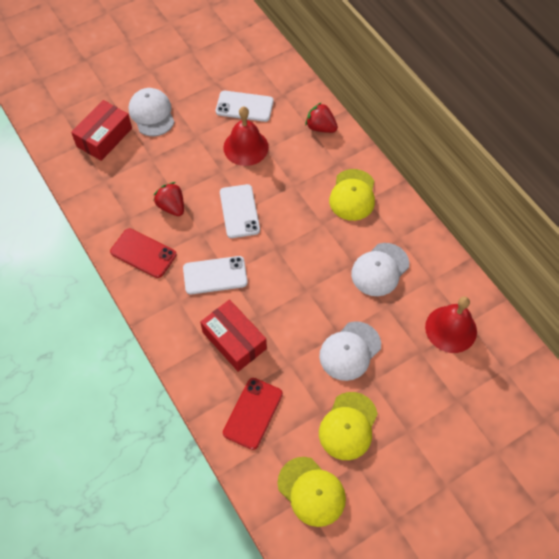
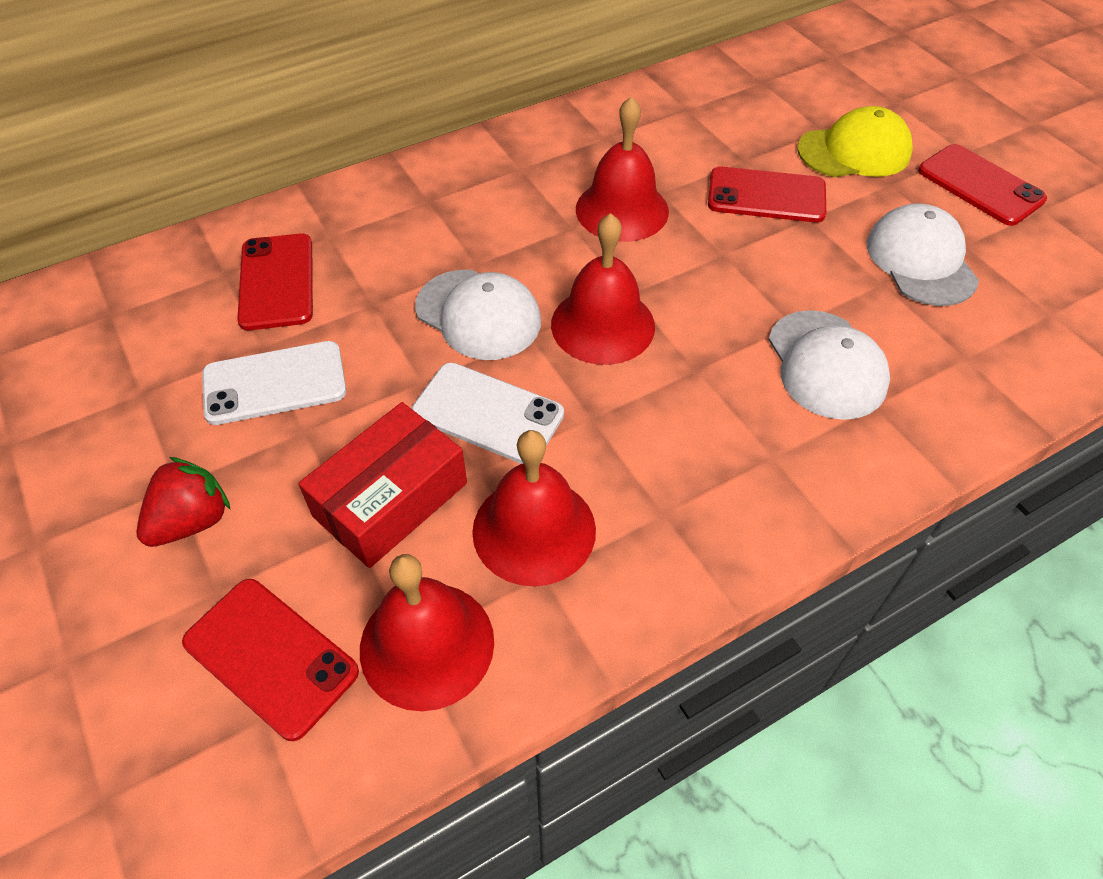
red bell: 2 -> 4
red box: 2 -> 1
red phone: 2 -> 4
red strawberry: 2 -> 1
white phone: 3 -> 2
yellow cap: 3 -> 1

